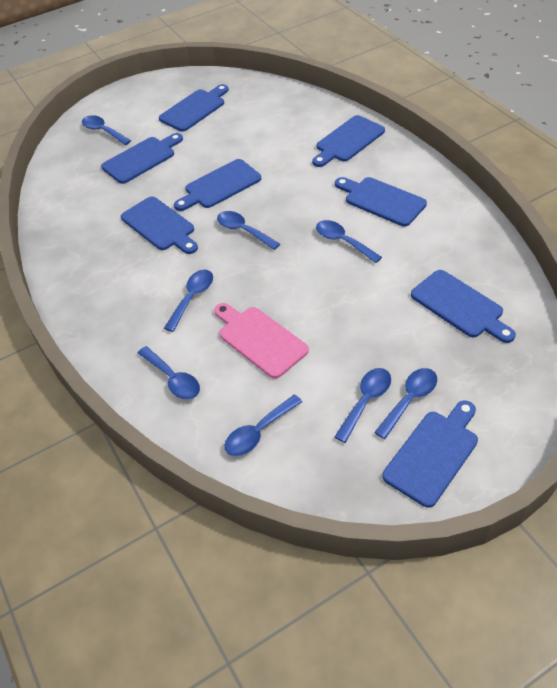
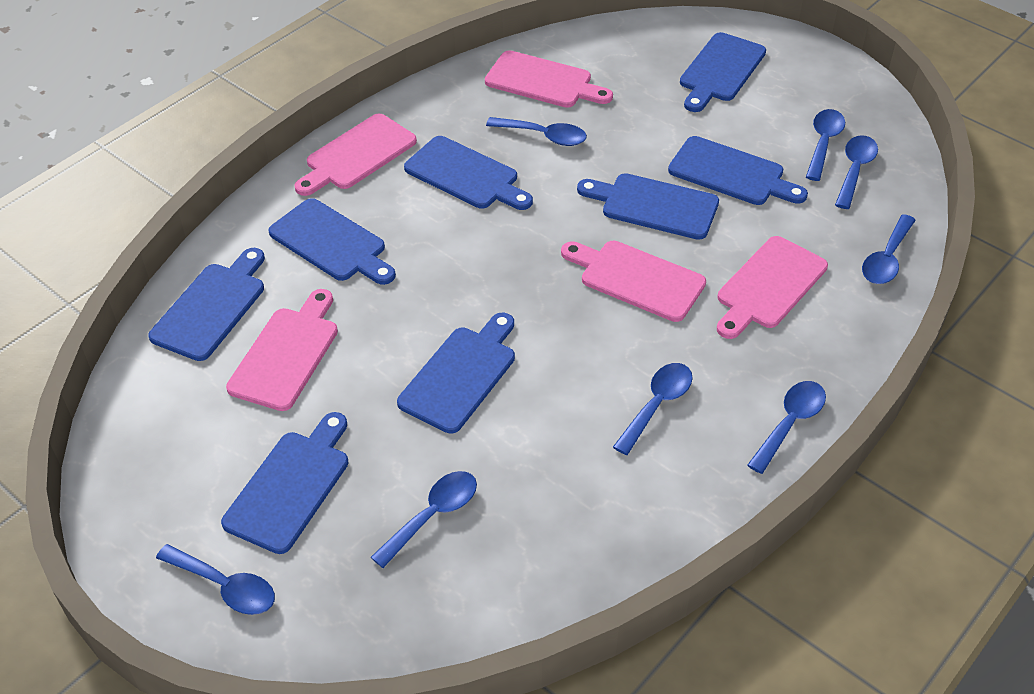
pink cutting board: 1 -> 5

